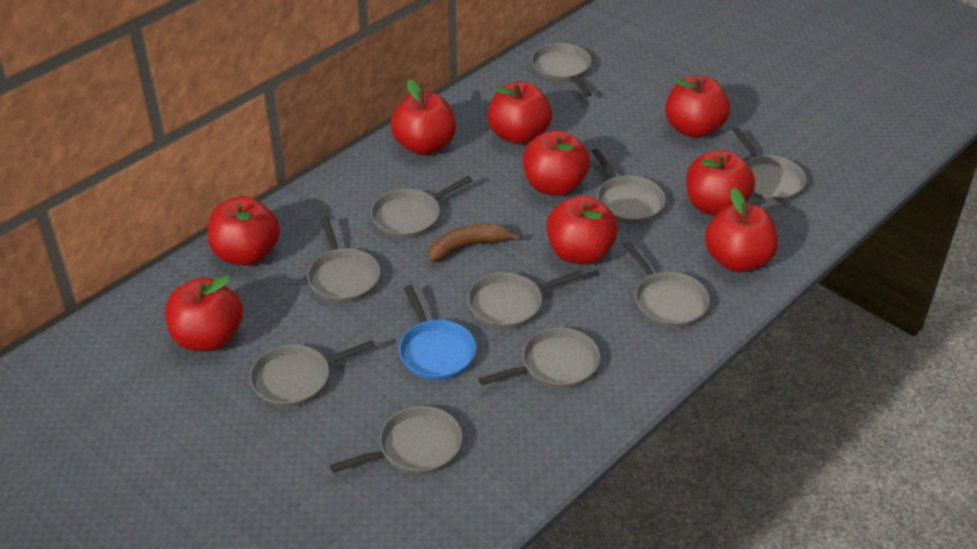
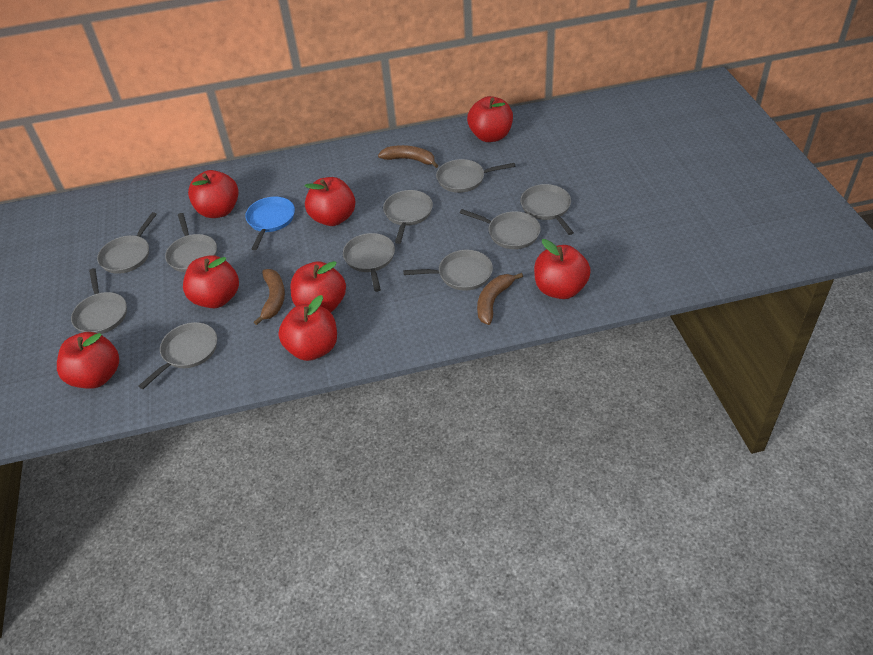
brown banana: 1 -> 3
red apple: 9 -> 8

